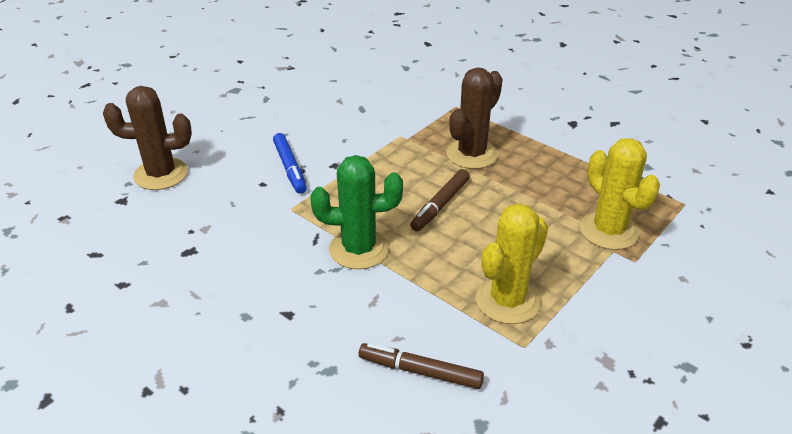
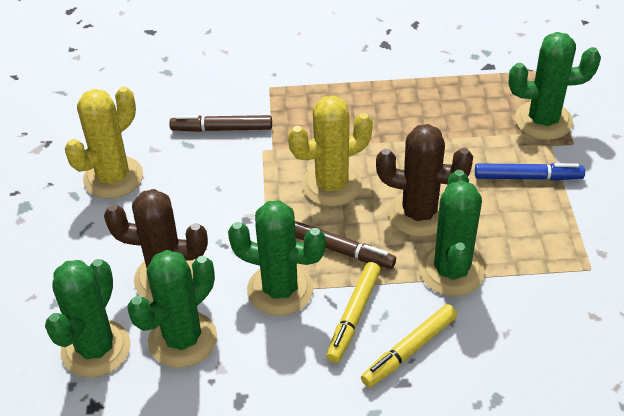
green cactus: 1 -> 5
yellow marker: 0 -> 2

